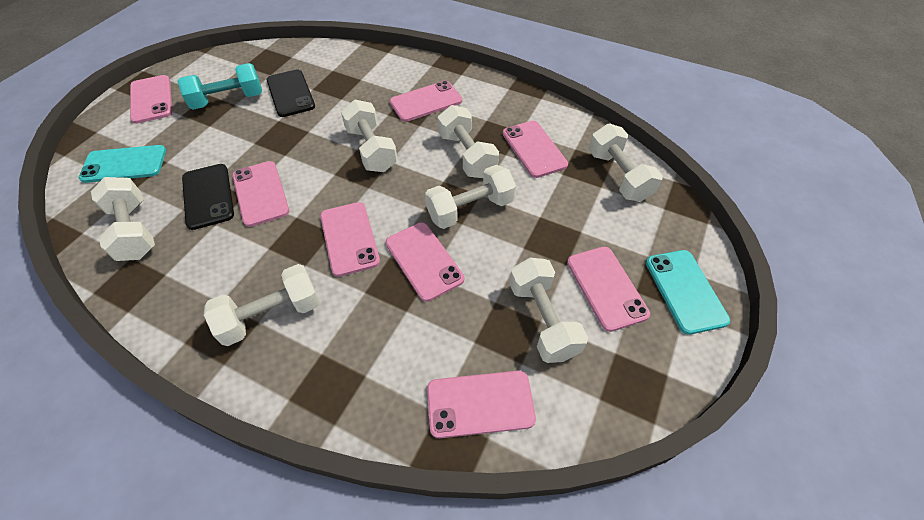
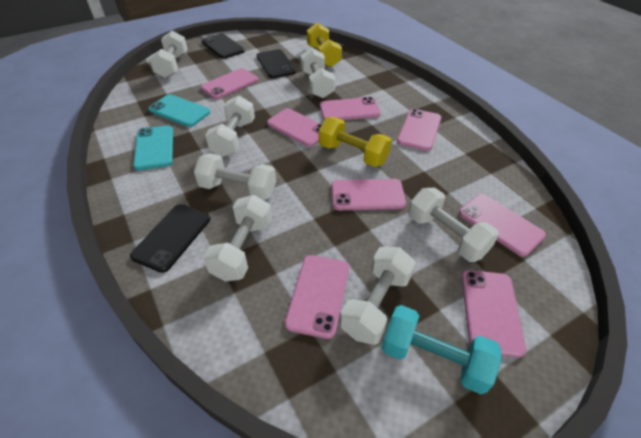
black phone: 2 -> 3
yellow dumbbell: 0 -> 2

